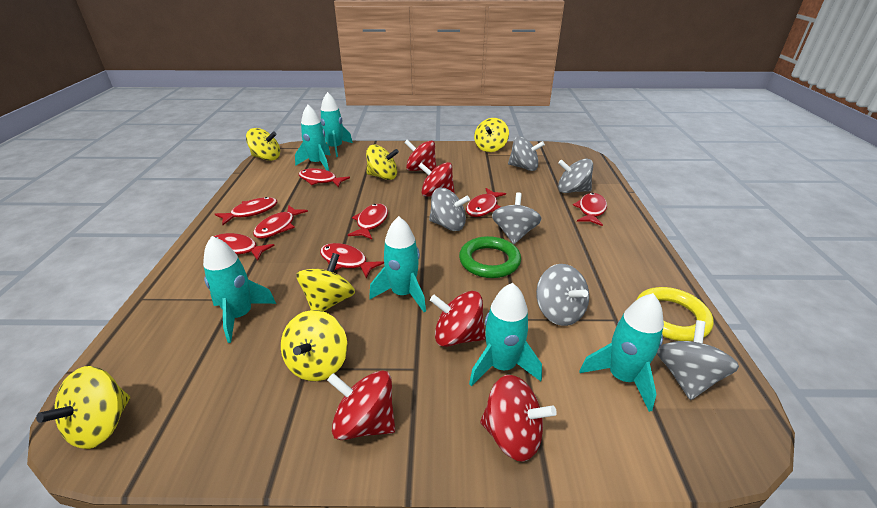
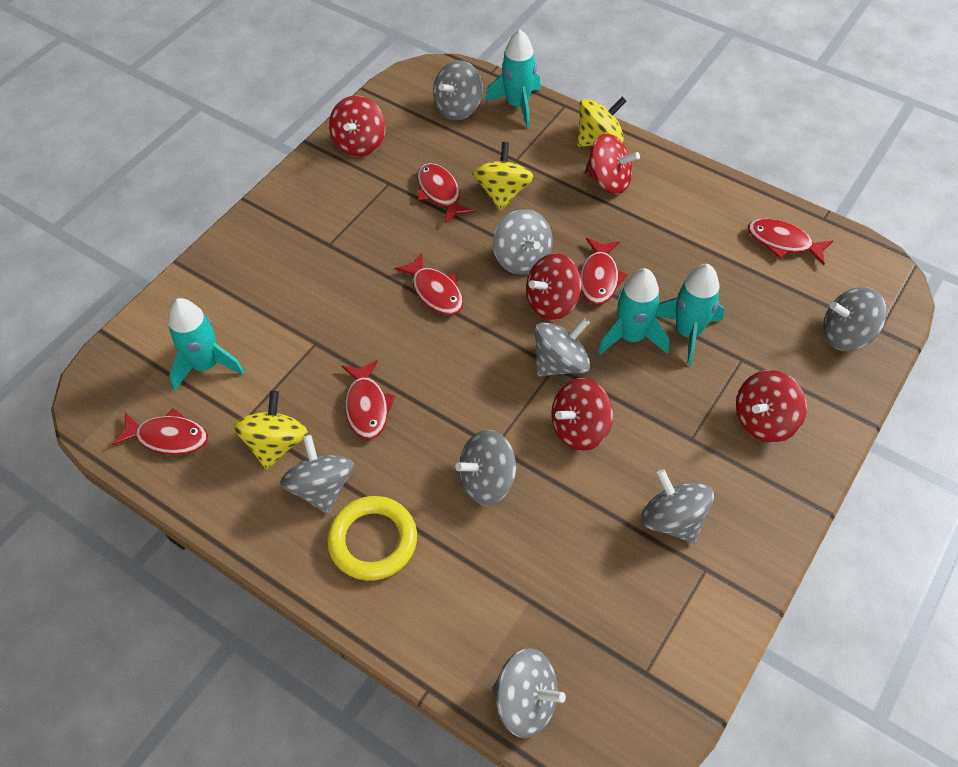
green ring: 1 -> 0
grey spinning top: 6 -> 8
red fish: 8 -> 6
turquoise rocket: 6 -> 4
yellow spinning top: 6 -> 3

